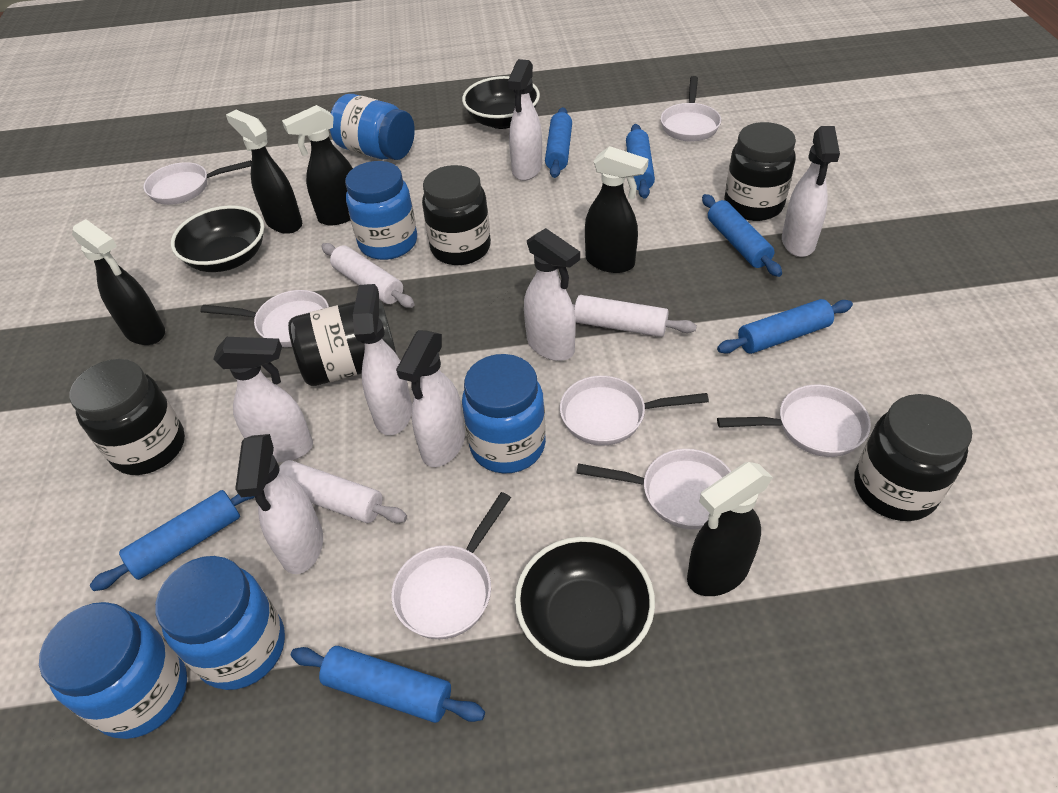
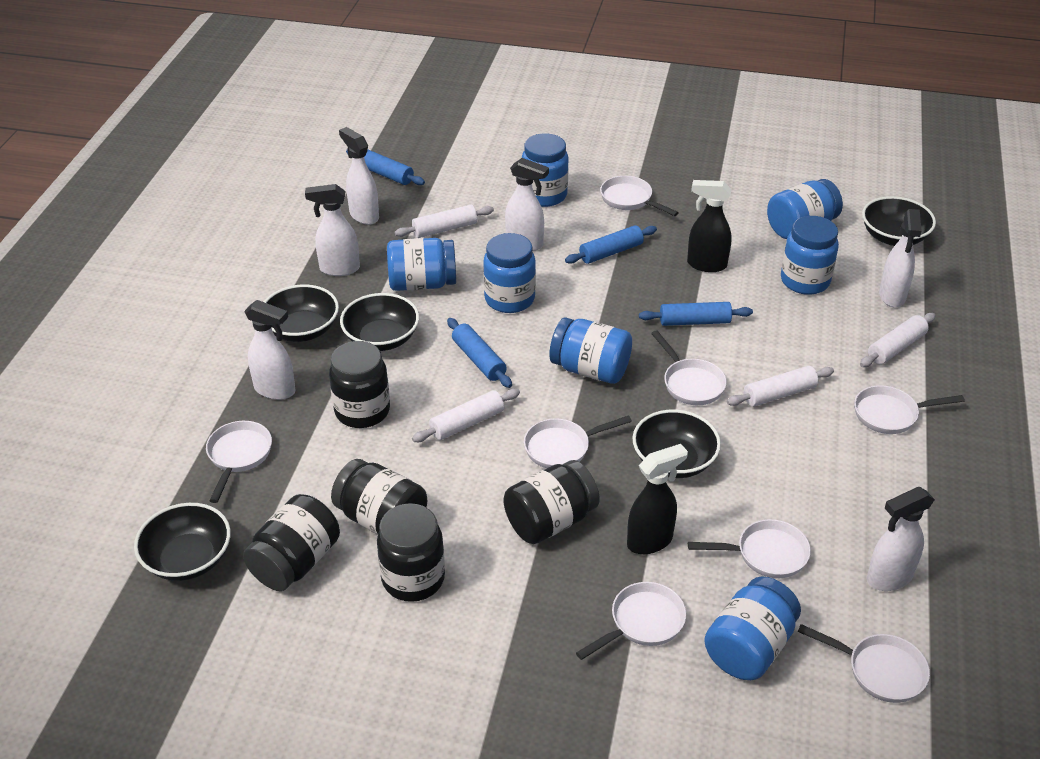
black bowl: 3 -> 5
black spray bottle: 5 -> 2
blue jar: 5 -> 7
blue rolling pin: 6 -> 4
white pan: 7 -> 8
white rolling pin: 3 -> 4
white spray bottle: 7 -> 6

